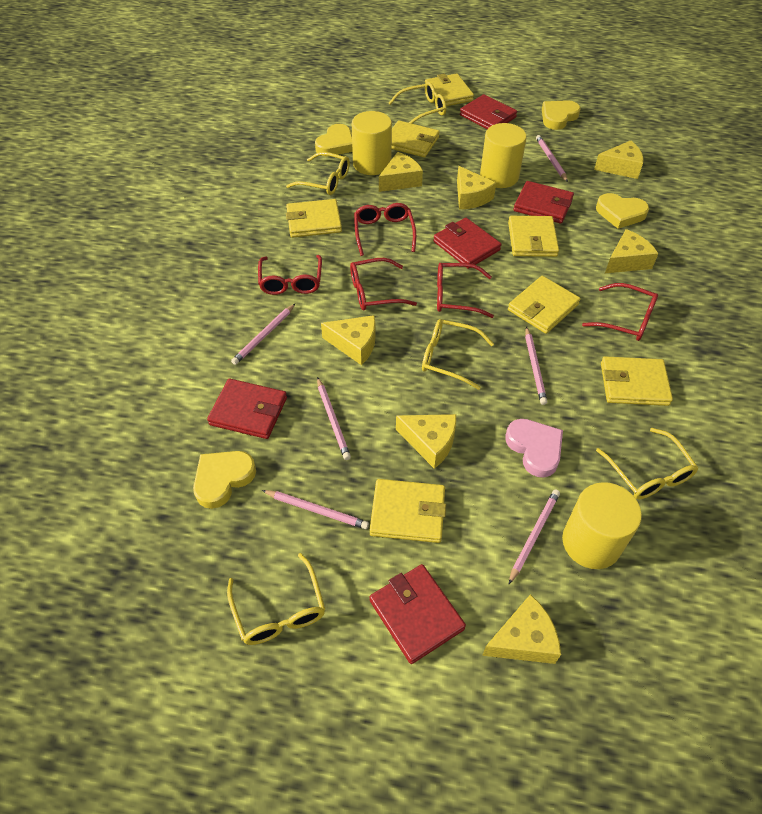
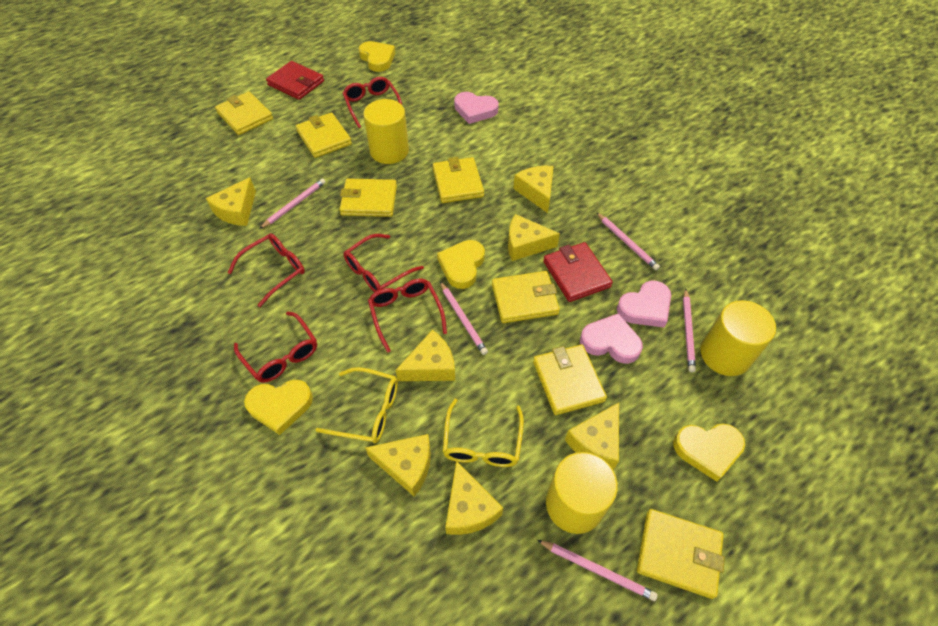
pink heart: 1 -> 3
pink pencil: 6 -> 5
red wallet: 5 -> 2
yellow glasses: 5 -> 2

